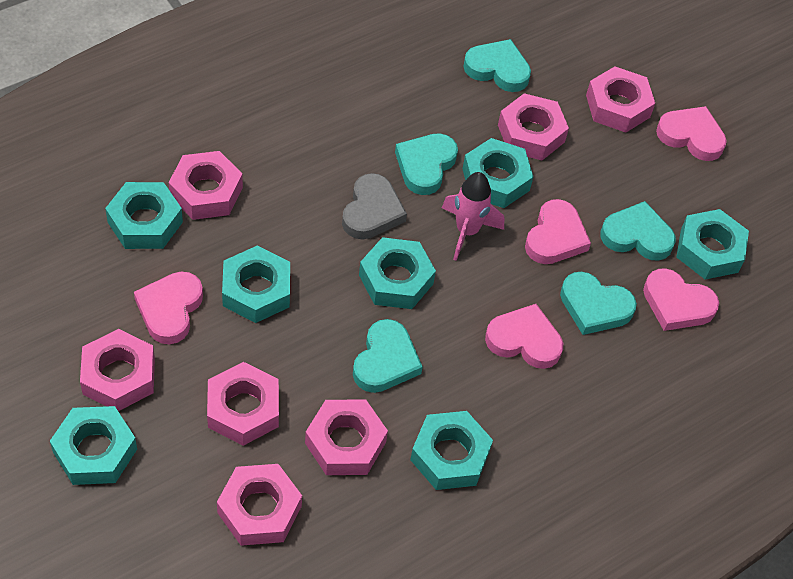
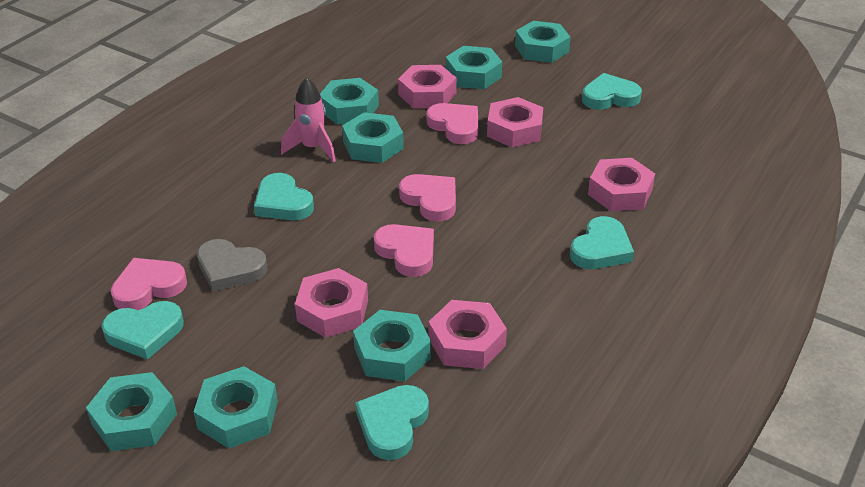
pink heart: 5 -> 4
pink nut: 7 -> 5

